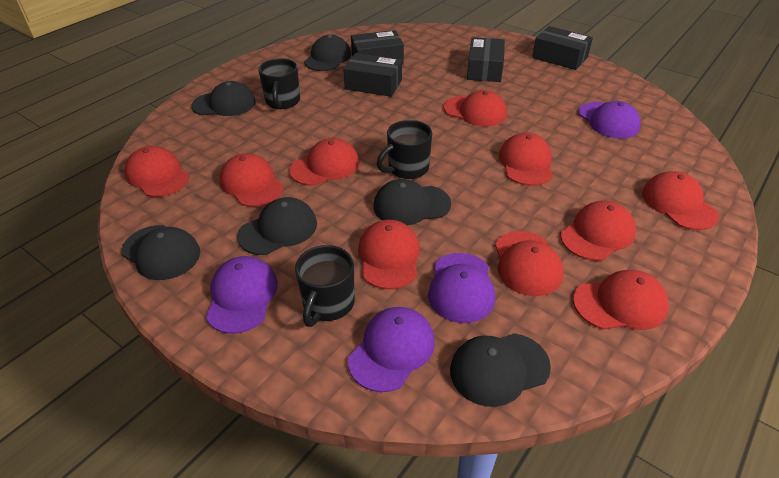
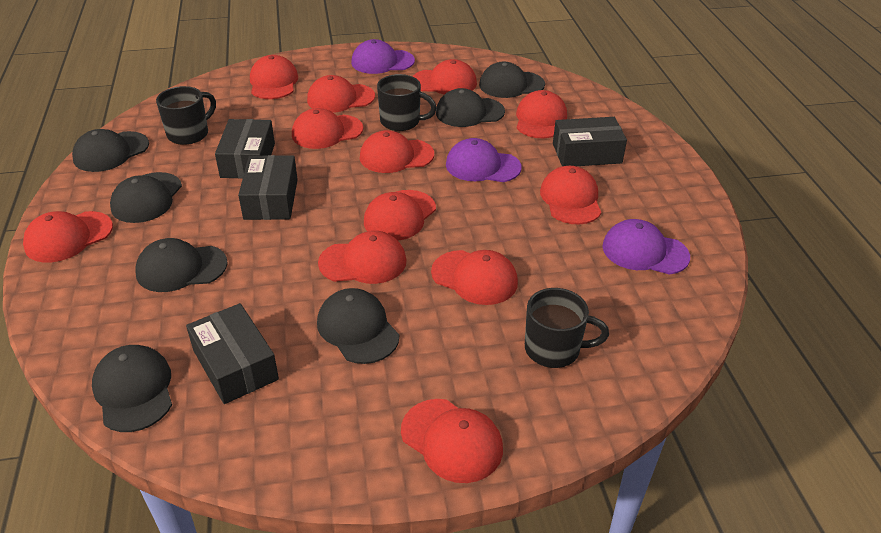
black cap: 6 -> 7
purple cap: 4 -> 3
red cap: 10 -> 12

